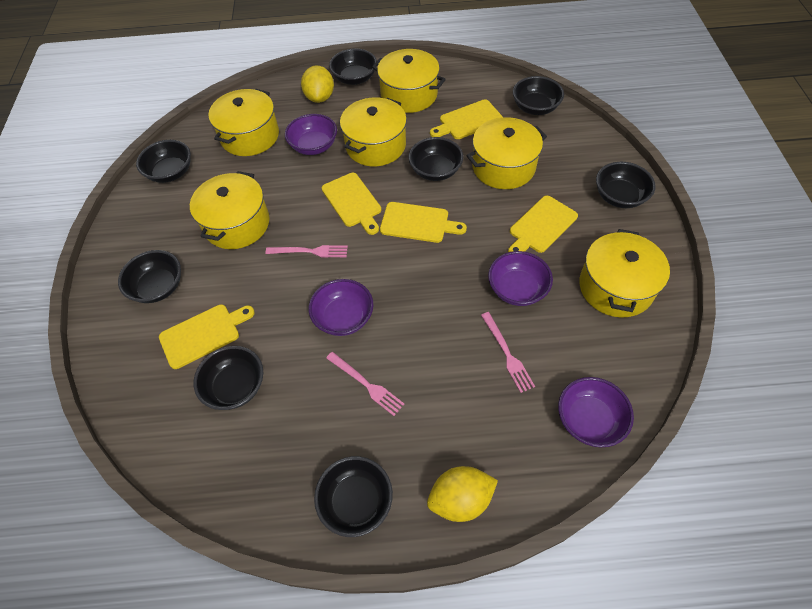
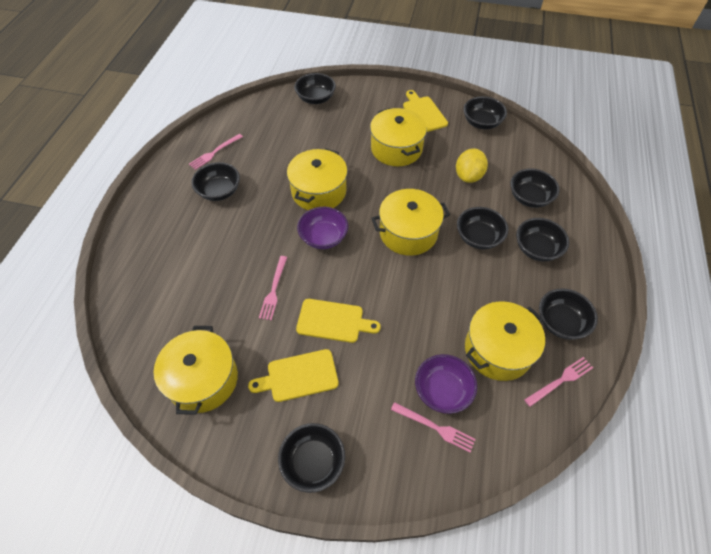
pink fork: 3 -> 4
purple bowl: 4 -> 2
yellow cutting board: 5 -> 3
yellow lemon: 2 -> 1
yellow pot: 6 -> 5

